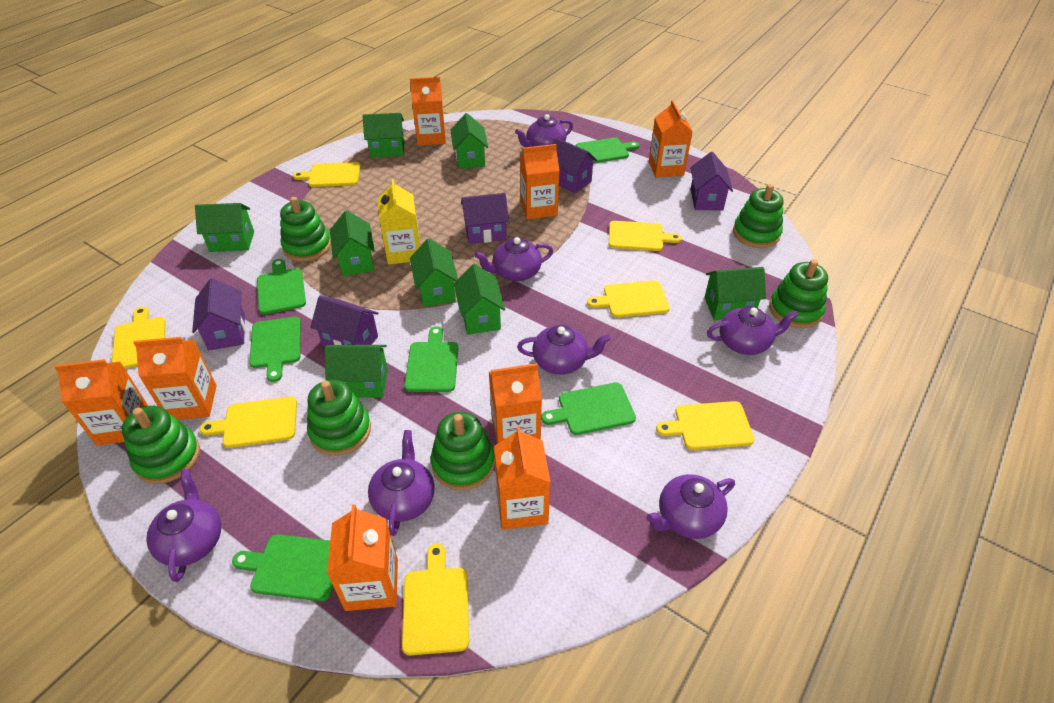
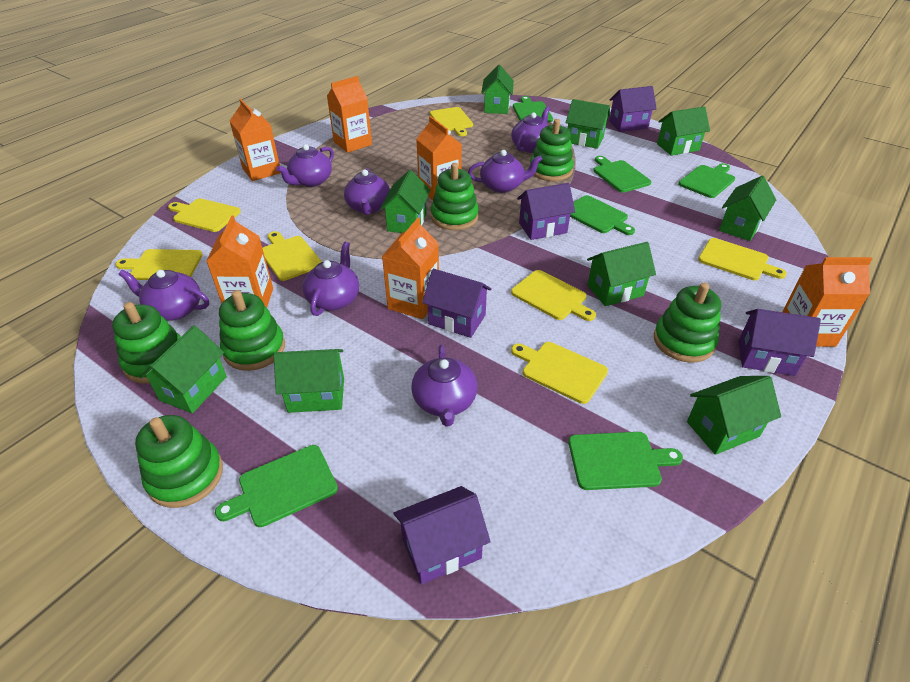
green house: 8 -> 9
orange carton: 8 -> 6
yellow carton: 1 -> 0

